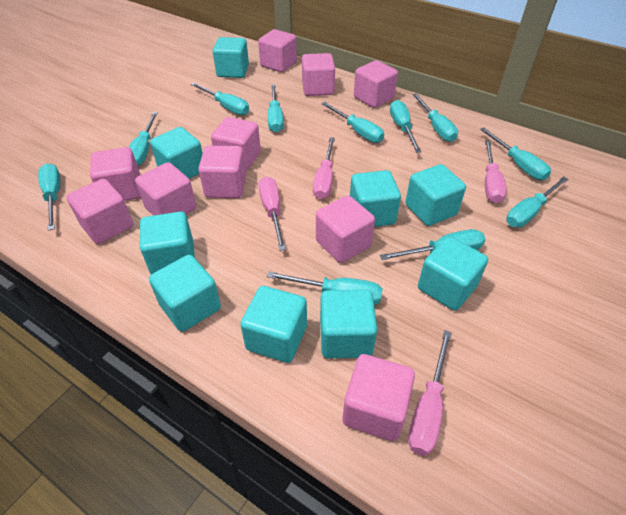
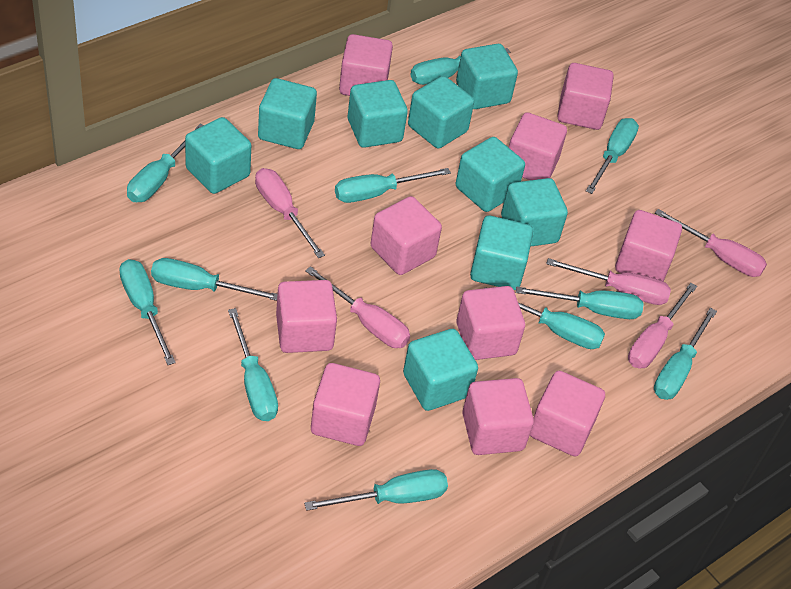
pink screwdriver: 4 -> 5

